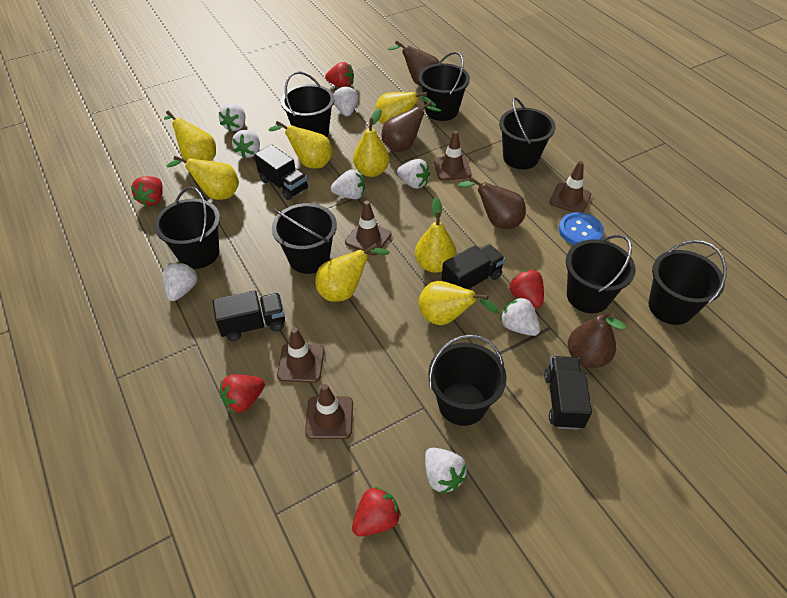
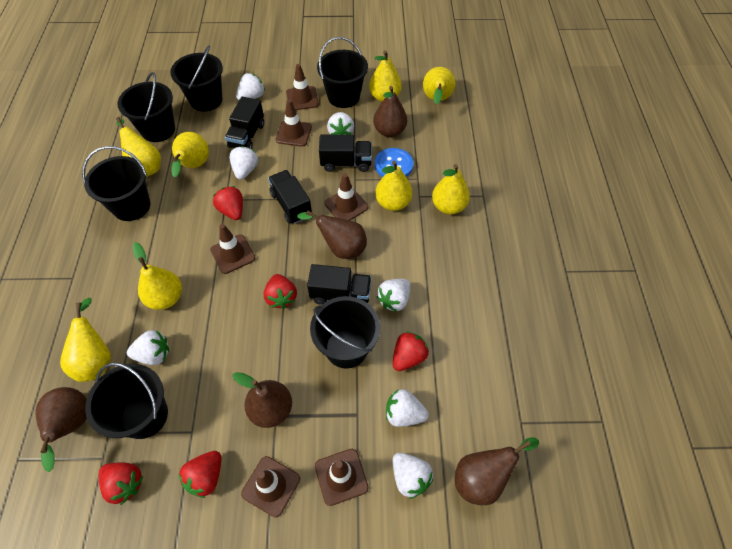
black bucket: 8 -> 6
brown pear: 4 -> 5
brown traffic cone: 5 -> 6
white strawberry: 8 -> 7

